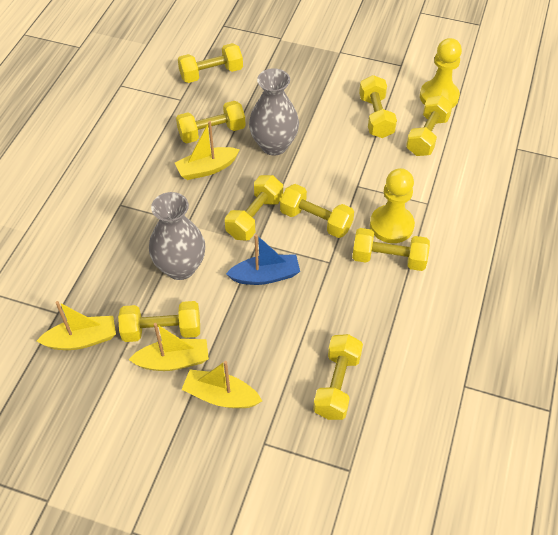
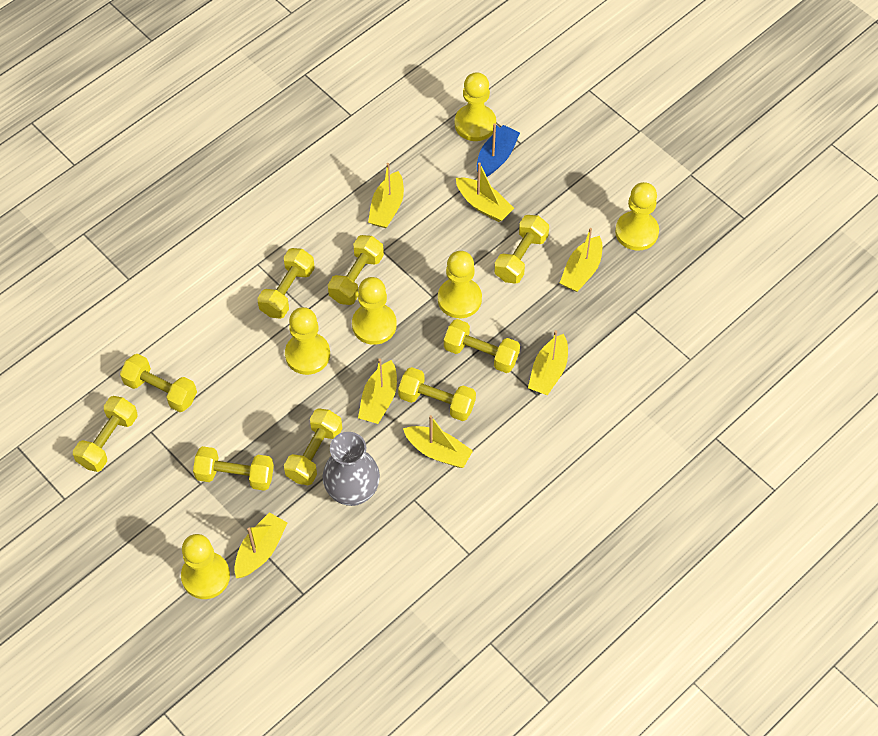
grey vase: 2 -> 1
yellow boat: 4 -> 7
yellow pawn: 2 -> 6

